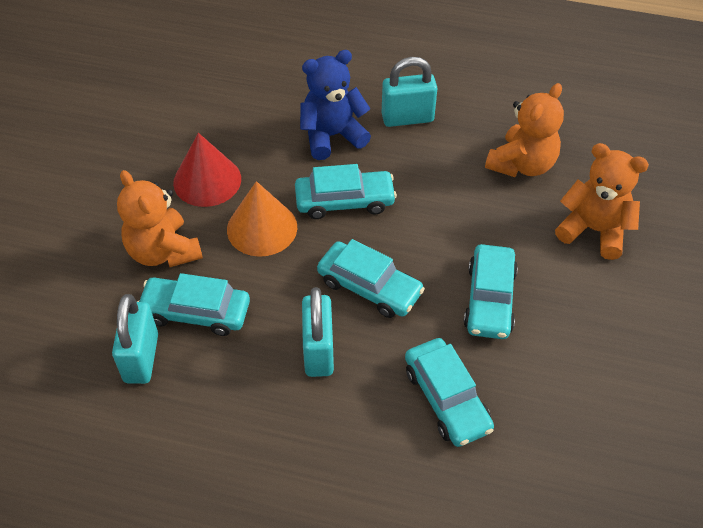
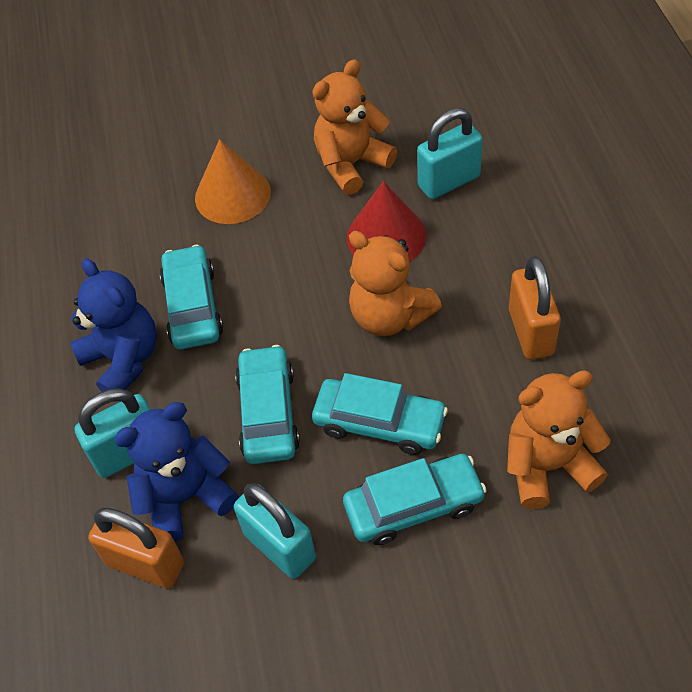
blue teddy bear: 1 -> 2
orange padlock: 0 -> 2
turquoise car: 5 -> 4

